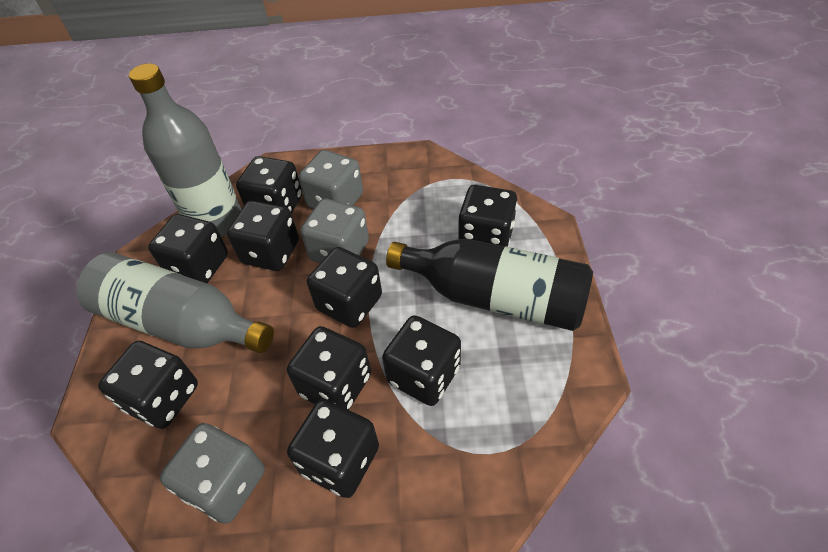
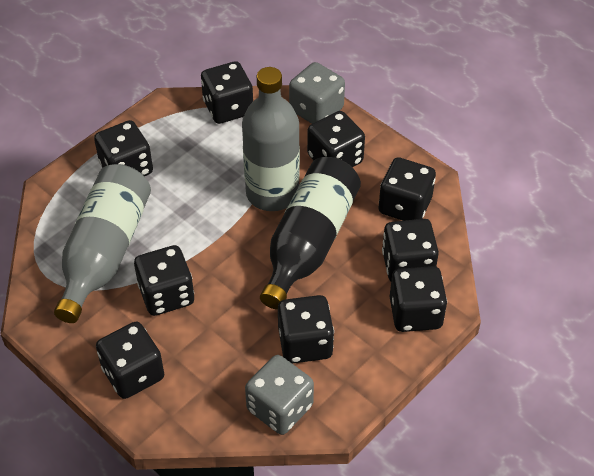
grey dice: 3 -> 2

